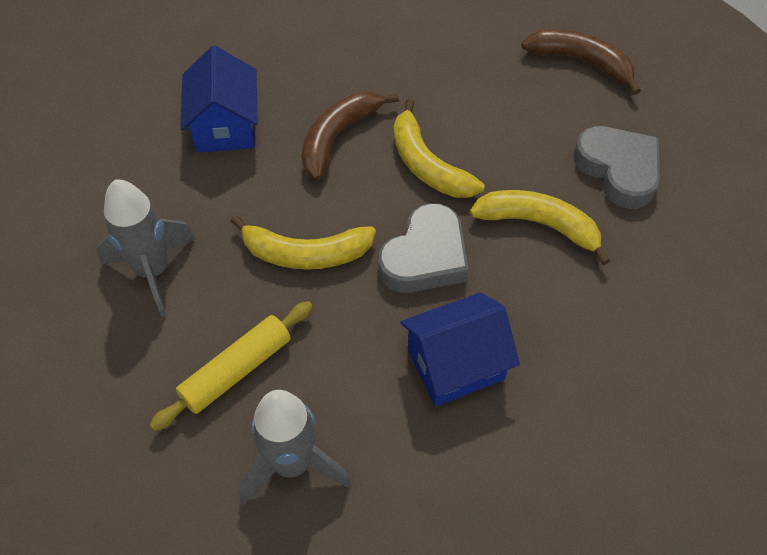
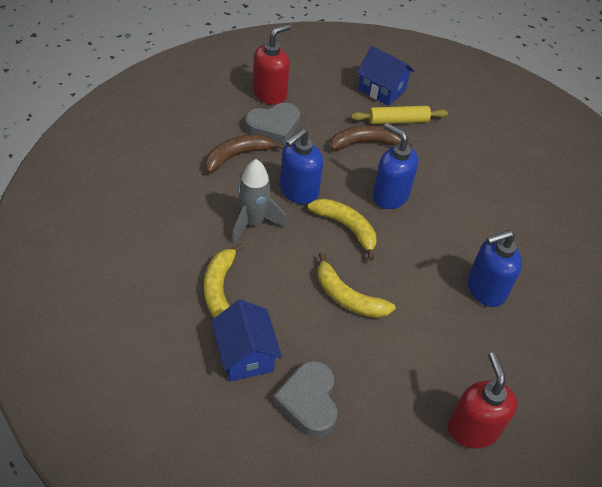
blue soap dispenser: 0 -> 3
grey rocket: 2 -> 1
red soap dispenser: 0 -> 2

